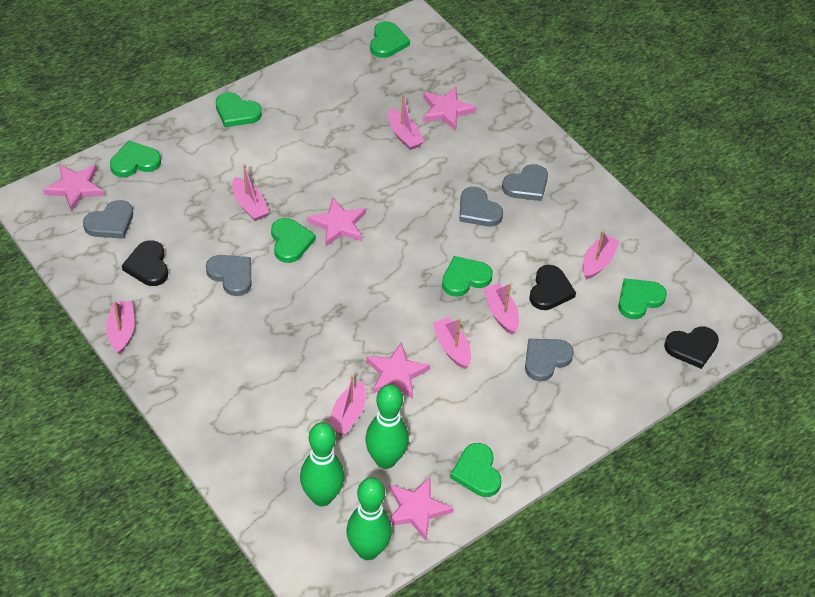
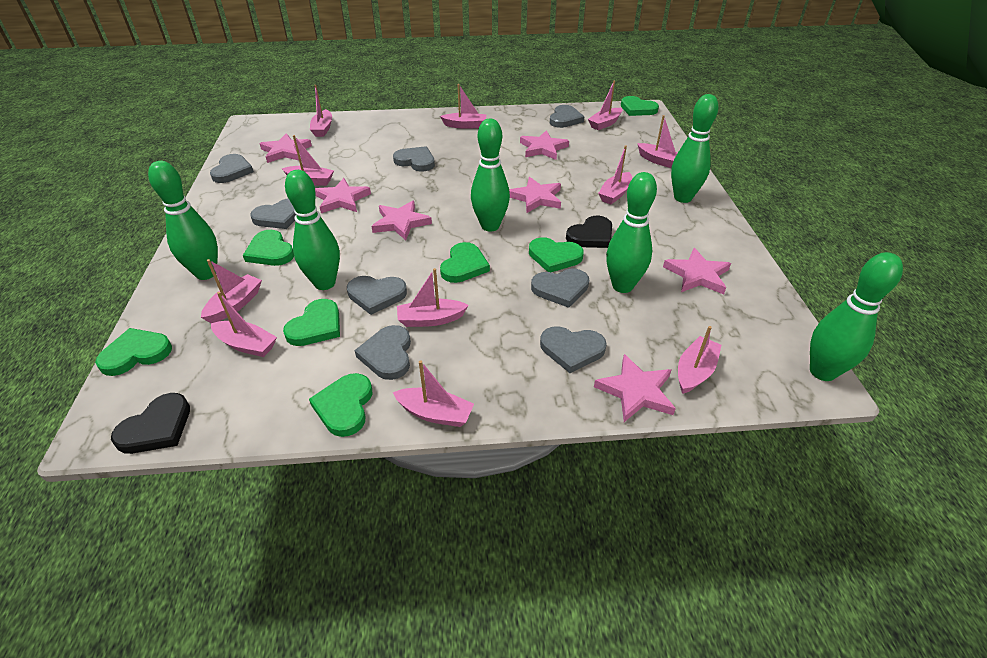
black heart: 3 -> 2
green bowling pin: 3 -> 6
grey heart: 5 -> 8
pink boat: 7 -> 11
pink star: 5 -> 7

